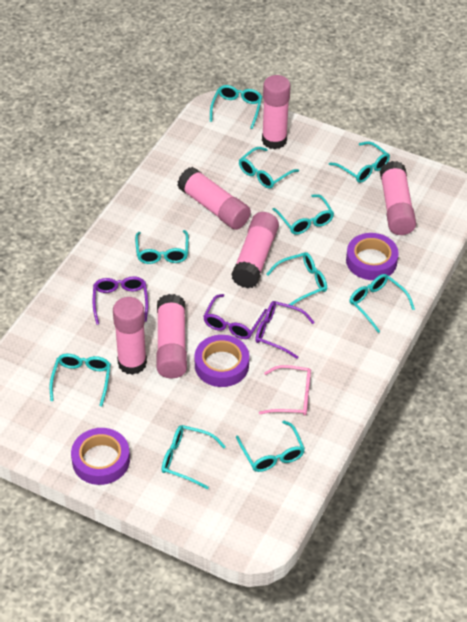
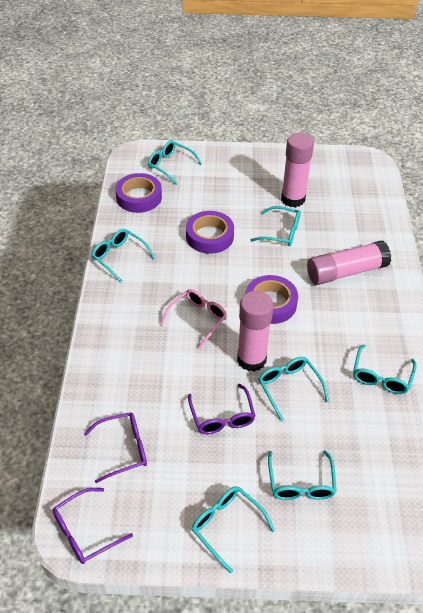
pink glue stick: 6 -> 3
turquoise glasses: 10 -> 7

